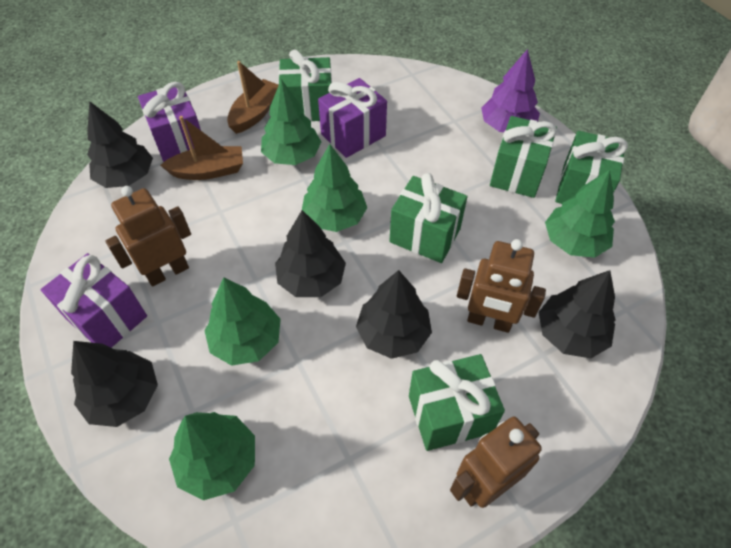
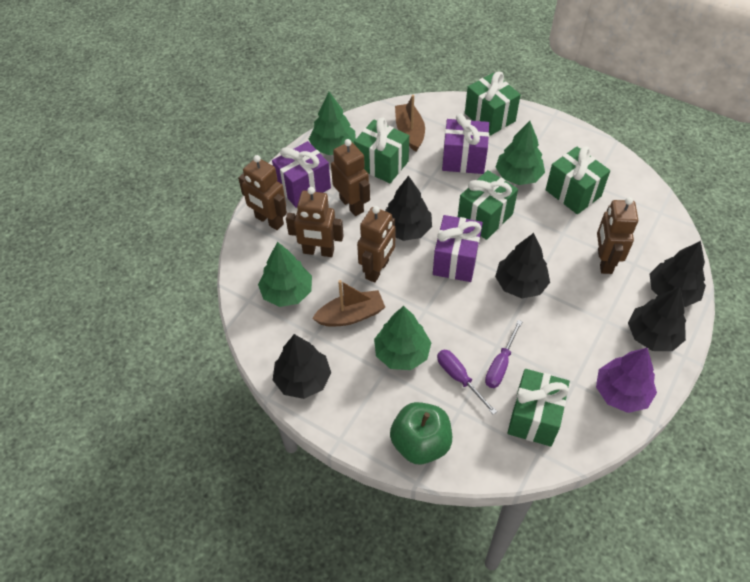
brown robot: 3 -> 5
green apple: 0 -> 1
green tree: 5 -> 4
purple screwdriver: 0 -> 2

